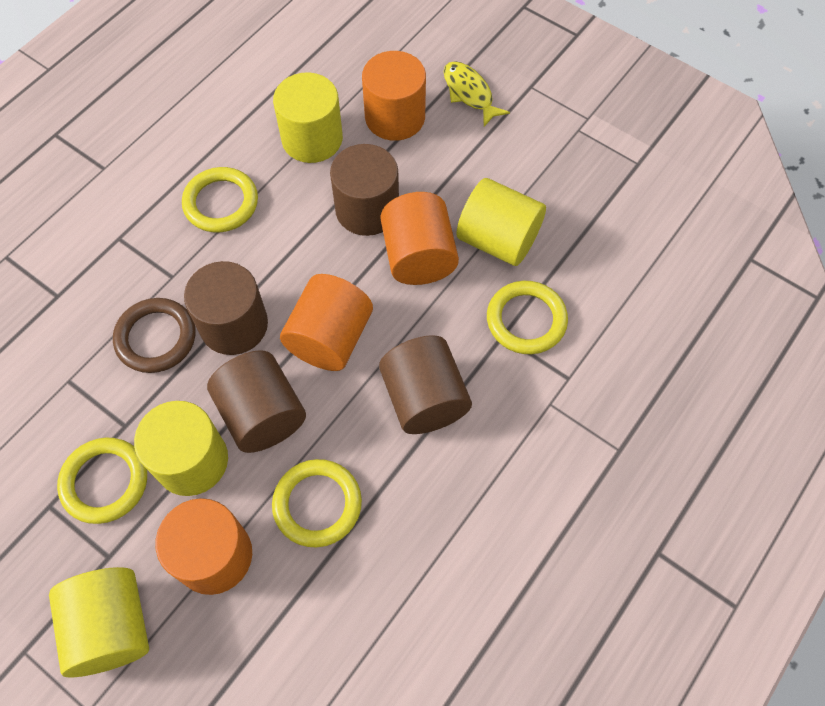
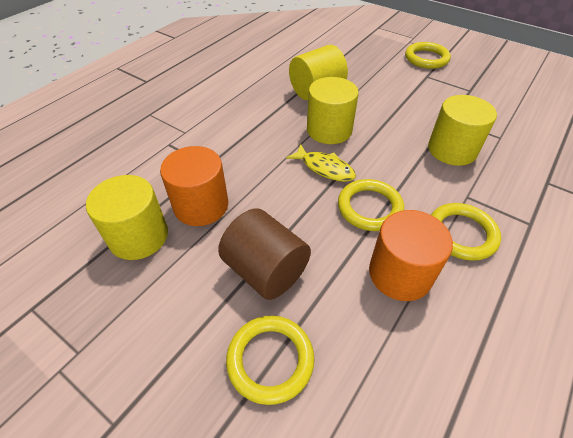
brown cylinder: 4 -> 1
brown ring: 1 -> 0
orange cylinder: 4 -> 2

